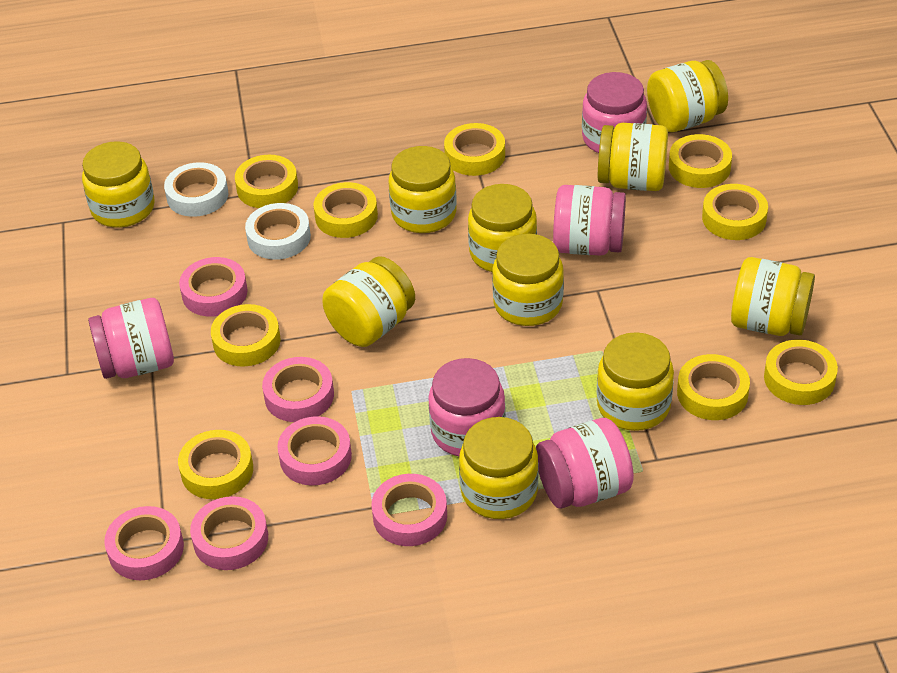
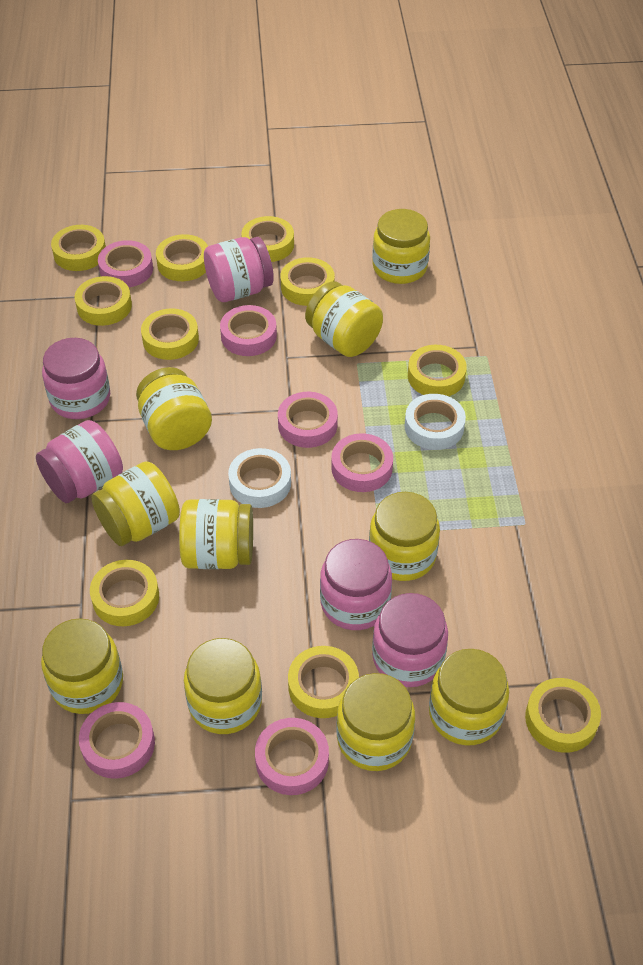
yellow tape: 9 -> 10

